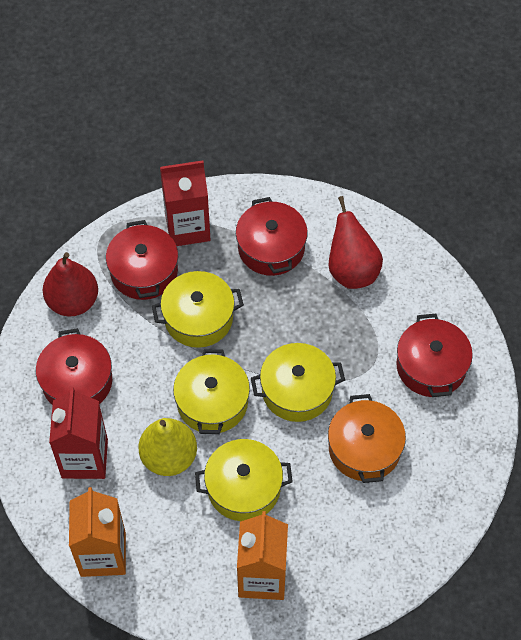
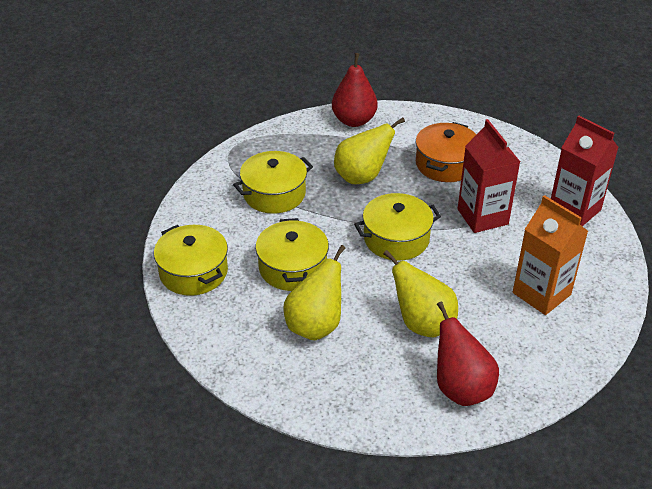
orange carton: 2 -> 1
red pot: 4 -> 0
yellow pear: 1 -> 3

